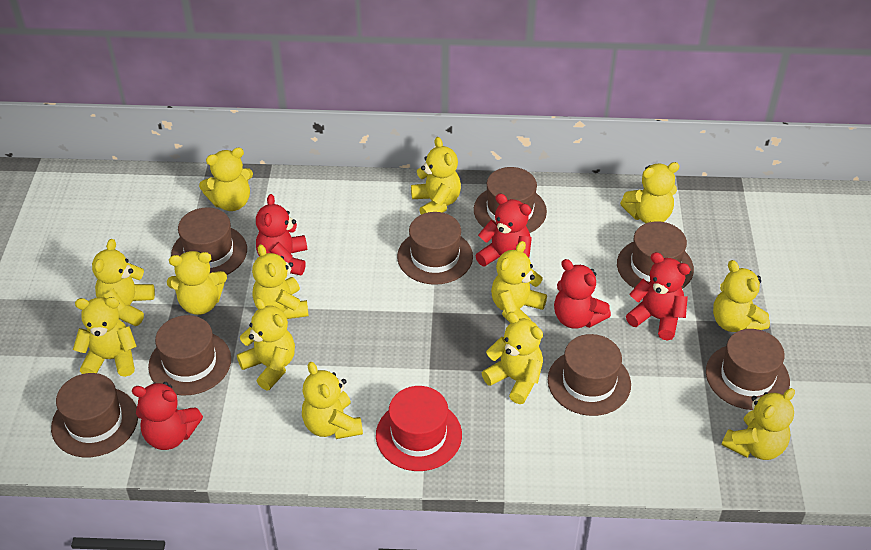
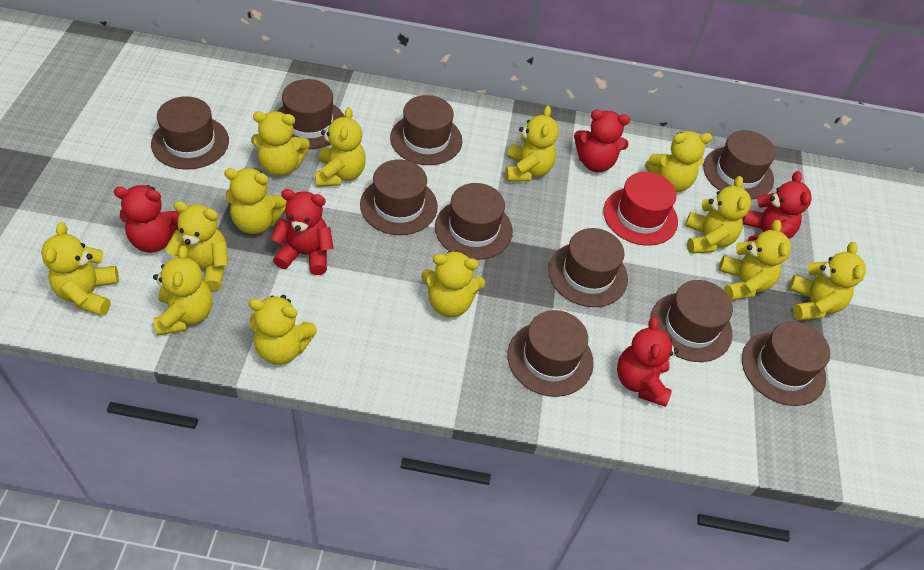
brown hat: 8 -> 10

